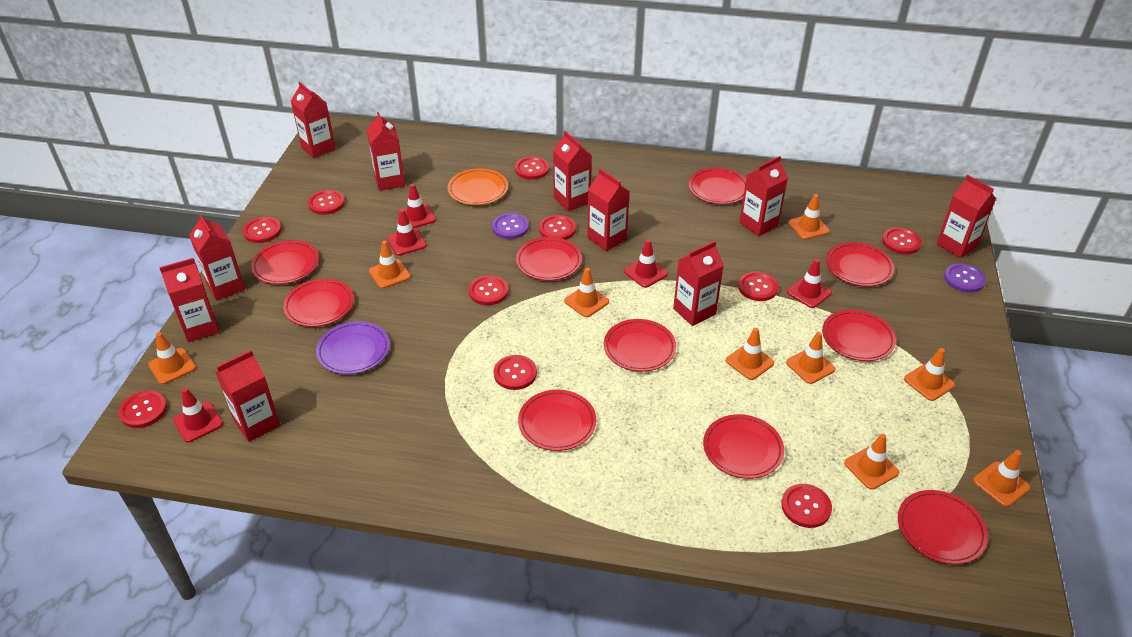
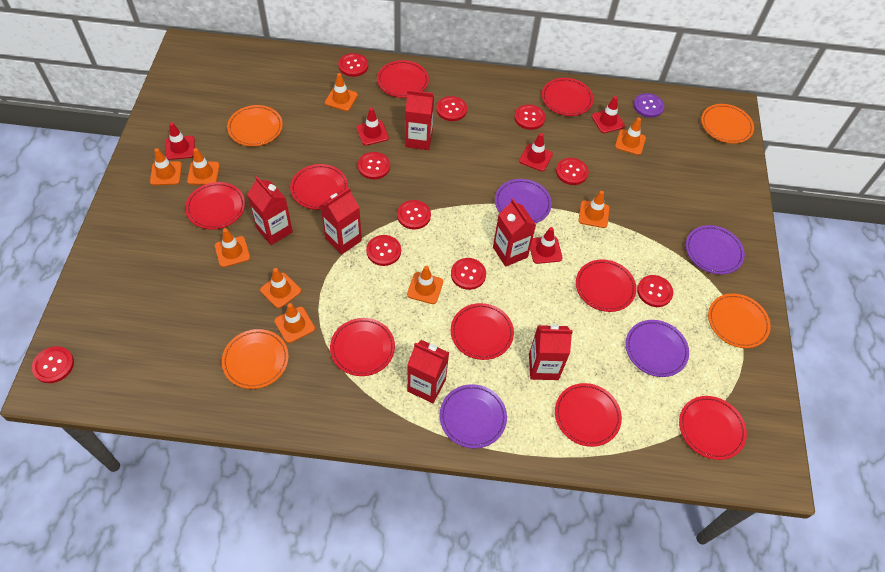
orange plate: 1 -> 4
purple button: 2 -> 1
purple plate: 1 -> 4
red carton: 10 -> 6
red plate: 10 -> 9

